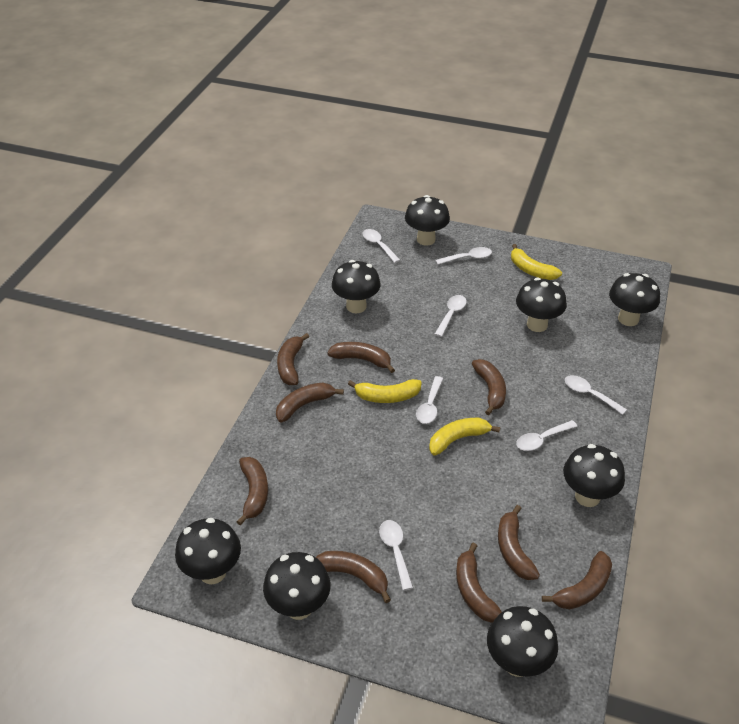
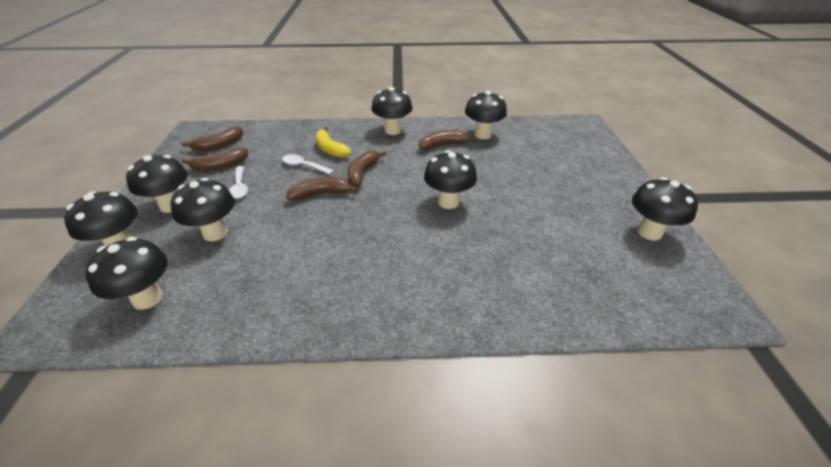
brown banana: 9 -> 5
white spoon: 7 -> 2
yellow banana: 3 -> 1

